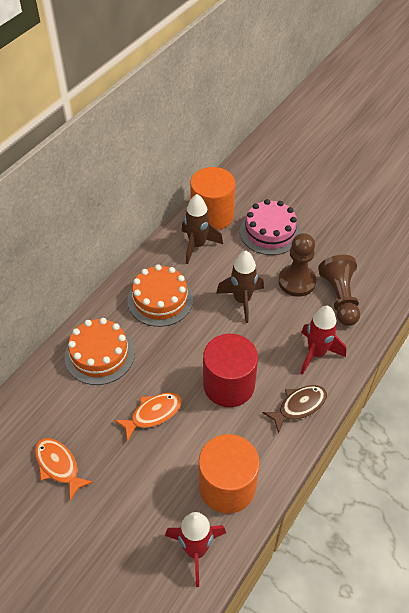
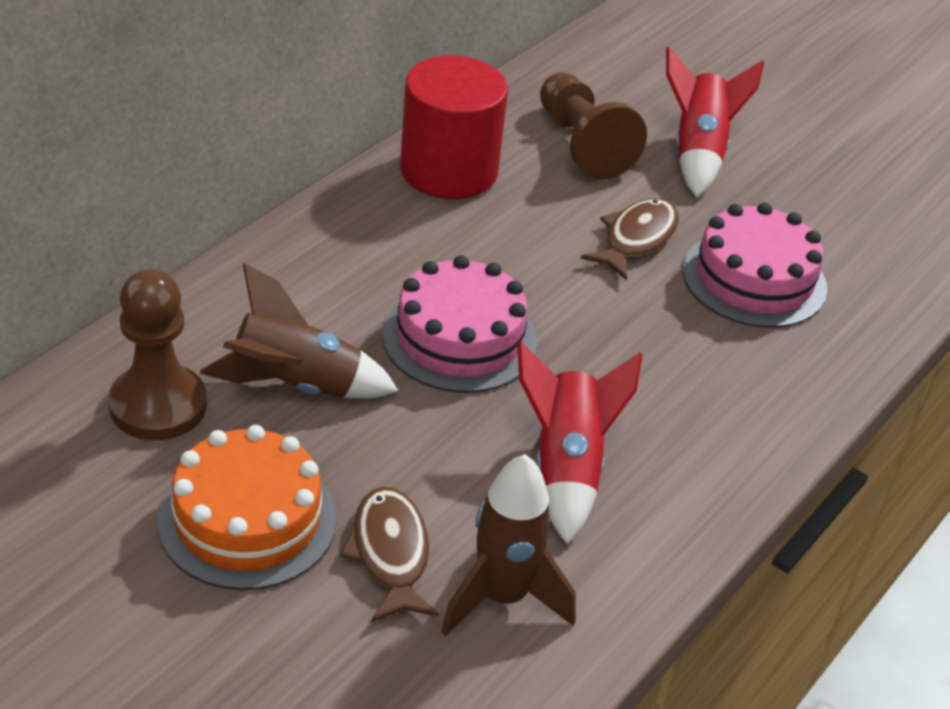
brown fish: 1 -> 2
orange cake: 2 -> 1
orange cylinder: 2 -> 0
orange fish: 2 -> 0
pink cake: 1 -> 2

